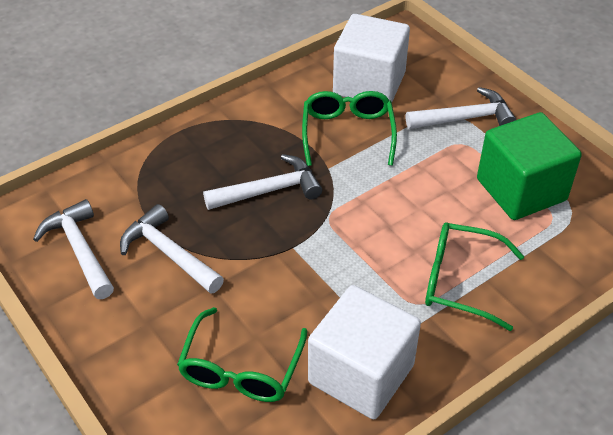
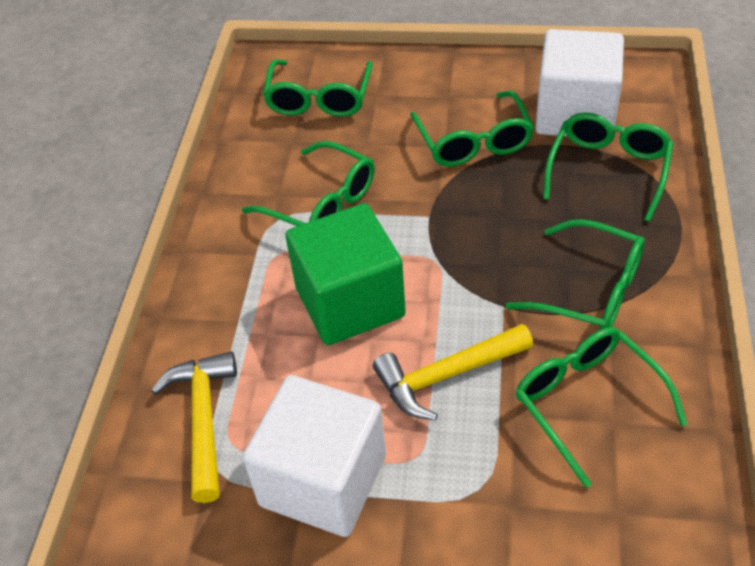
green glasses: 3 -> 6
white hammer: 4 -> 0
yellow hammer: 0 -> 2

